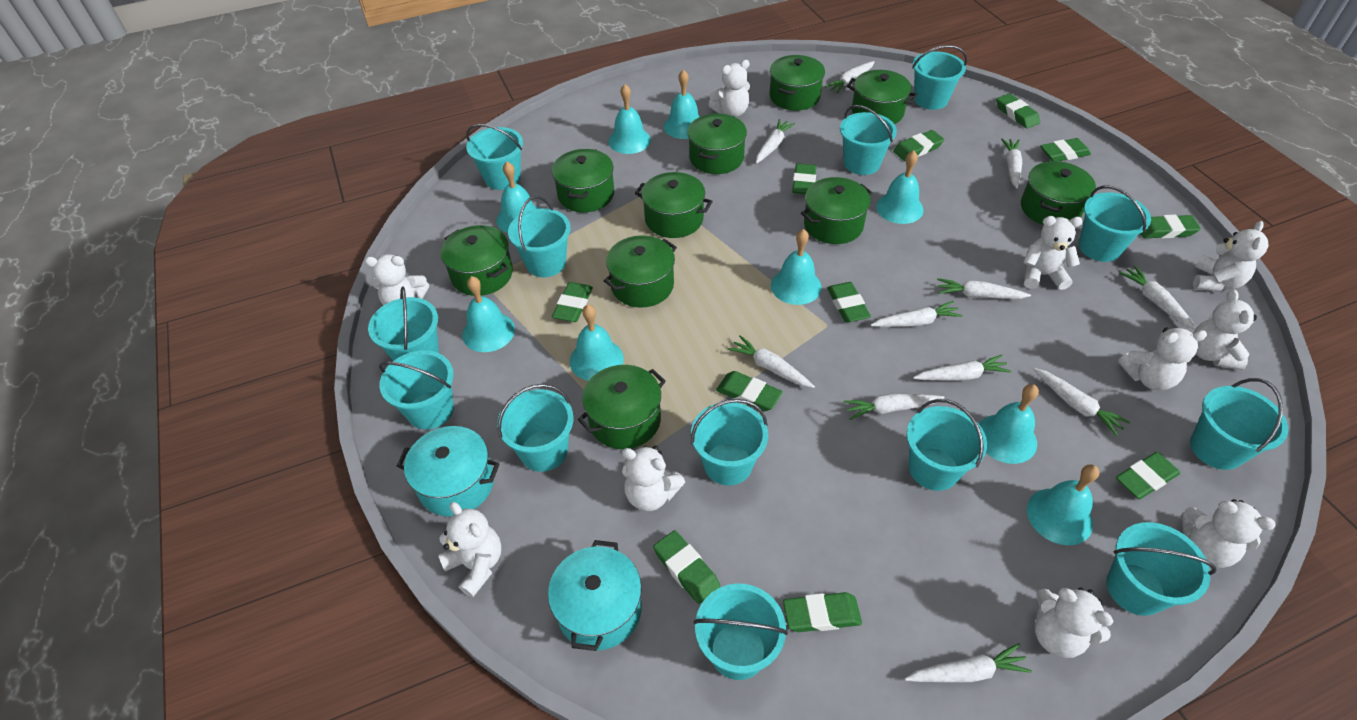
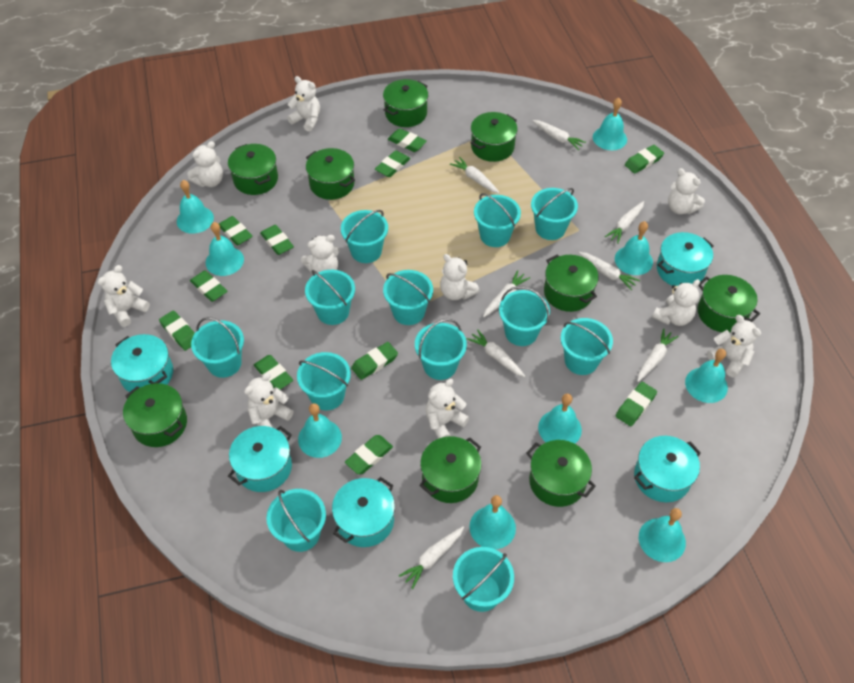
green pot: 10 -> 9
turquoise bucket: 13 -> 12
turquoise pot: 2 -> 5
white carrot: 11 -> 8

